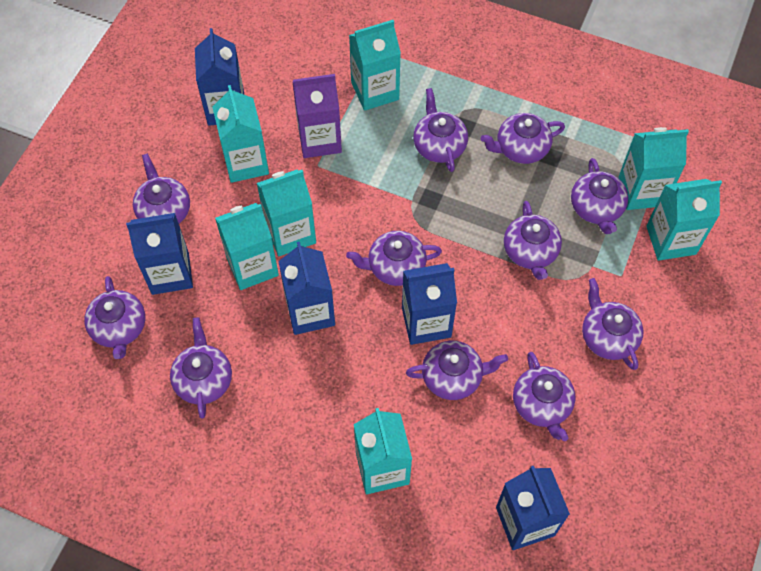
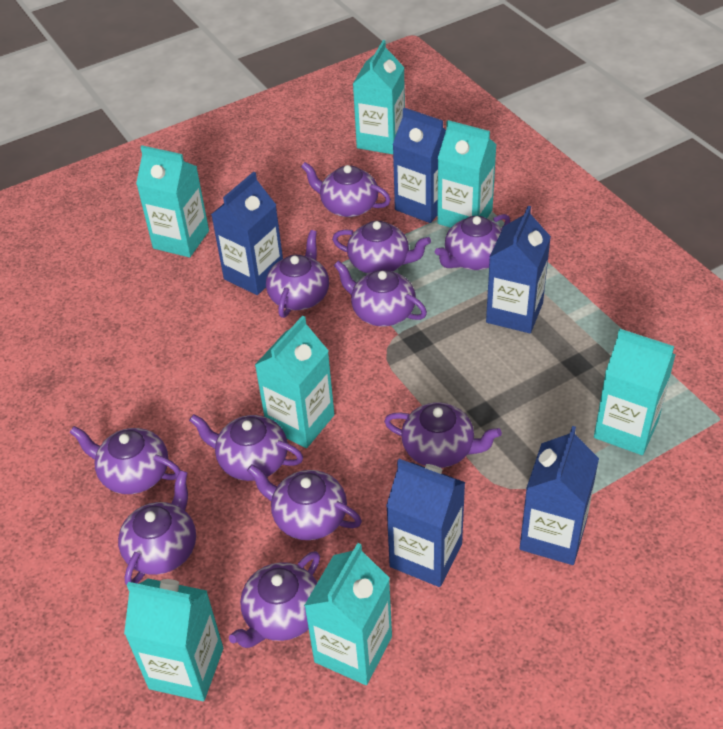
purple carton: 1 -> 0

